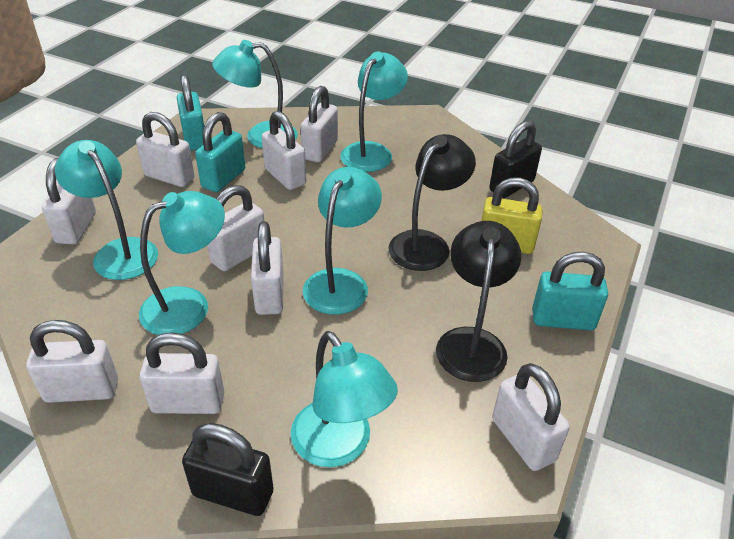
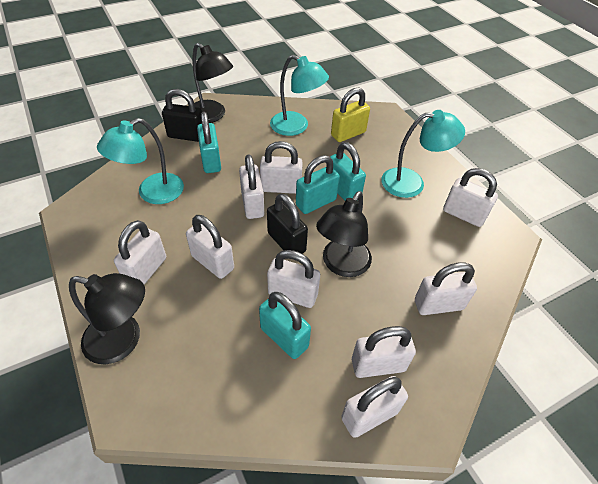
black lamp: 2 -> 3
turquoise lamp: 6 -> 3
turquoise padlock: 3 -> 4

